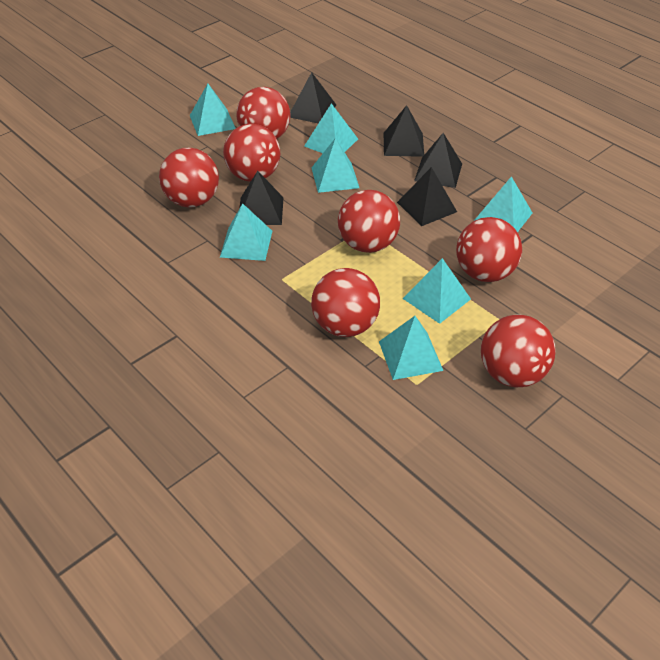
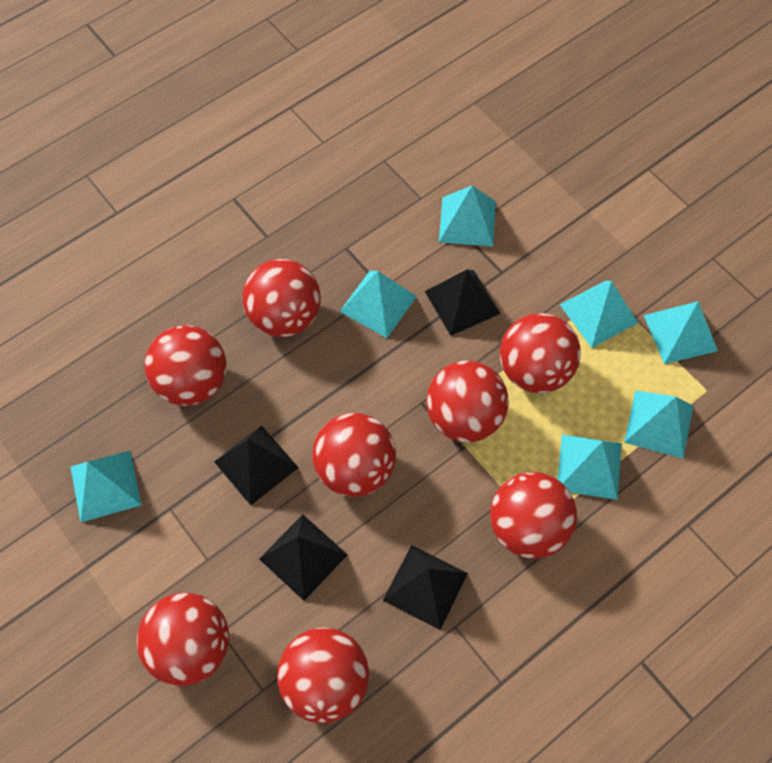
black pyramid: 5 -> 4
red ball: 7 -> 8

